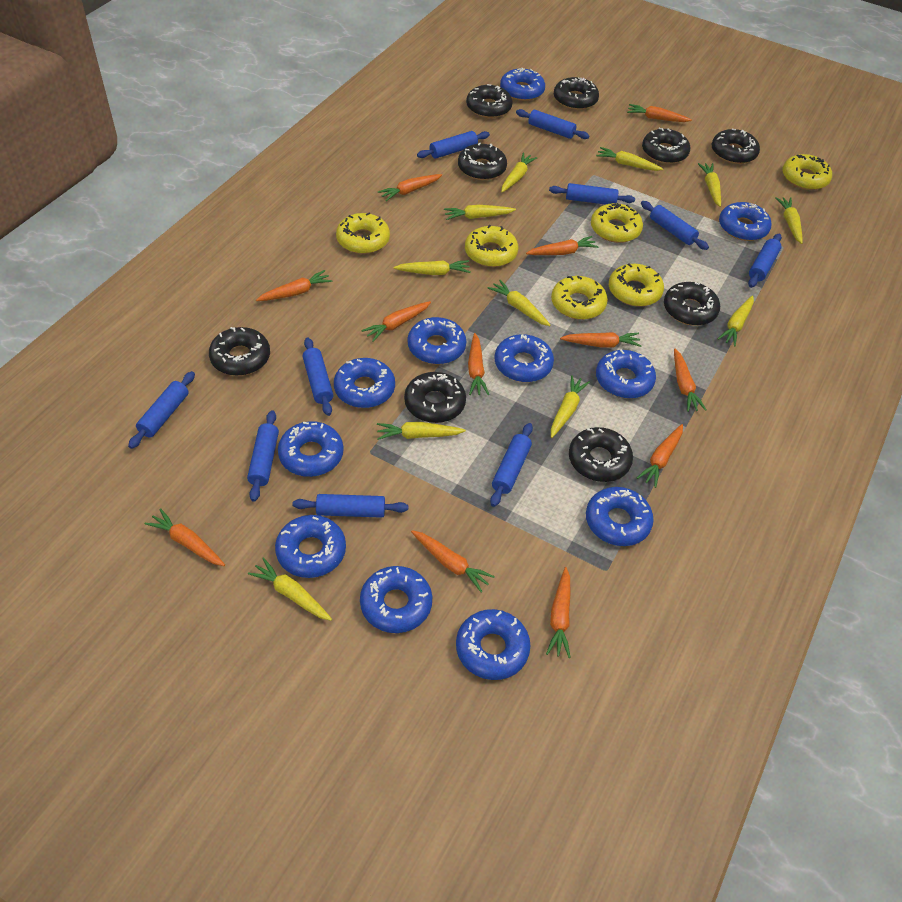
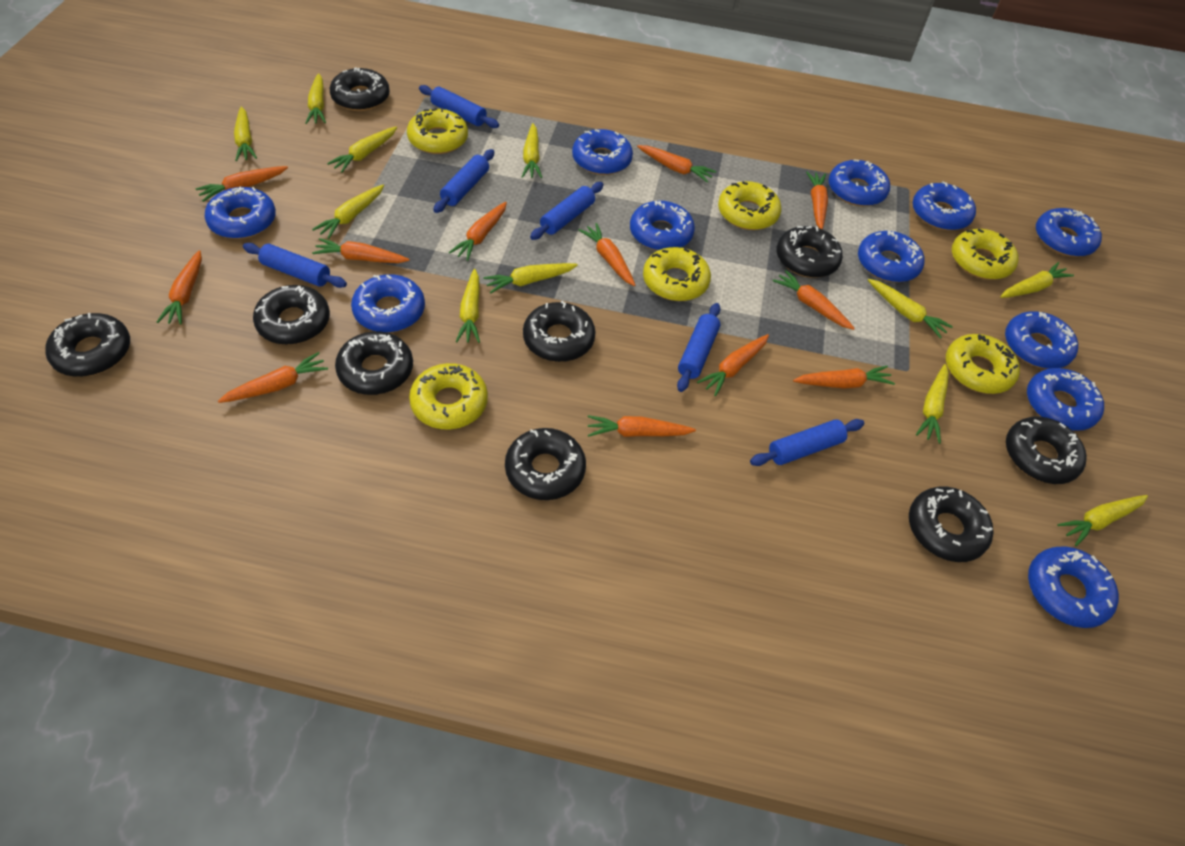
blue rolling pin: 10 -> 6

